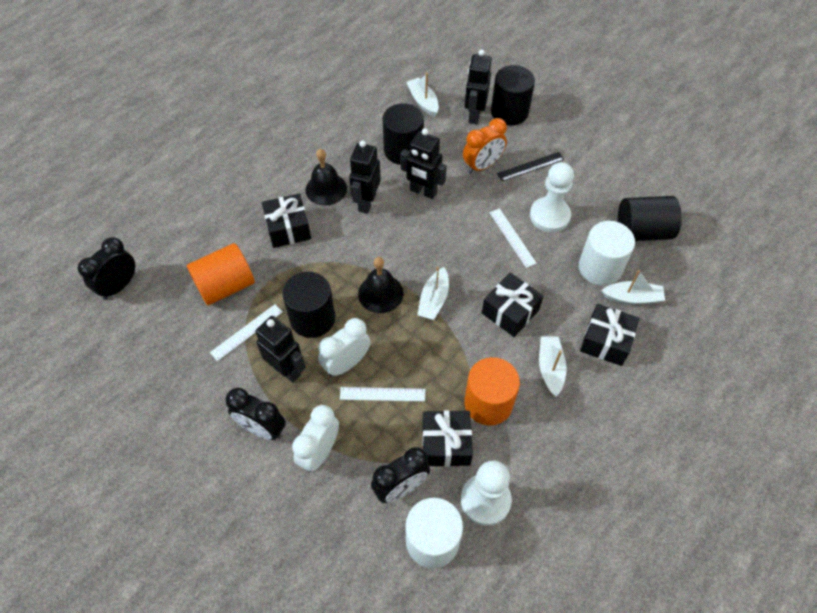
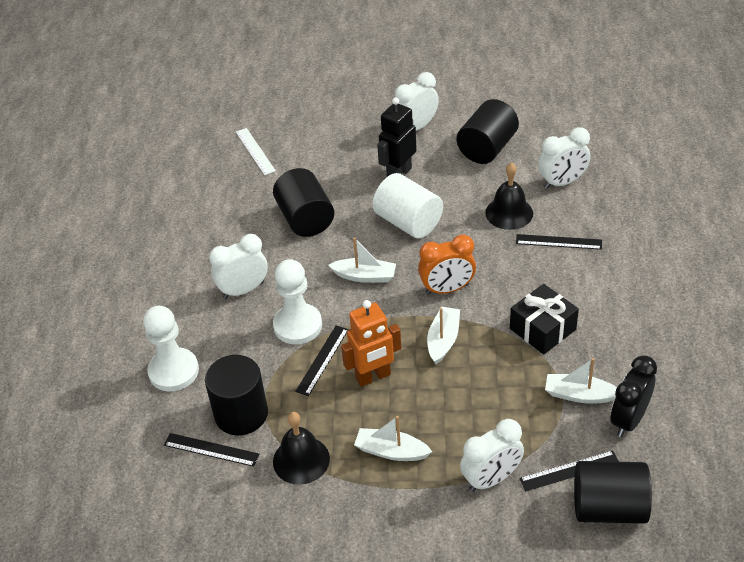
black clock: 3 -> 1
black gift: 4 -> 1
black robot: 4 -> 1
black ruler: 1 -> 4
orange cylinder: 2 -> 0
orange robot: 0 -> 1
white clock: 2 -> 4
white cylinder: 2 -> 1
white ruler: 3 -> 1

